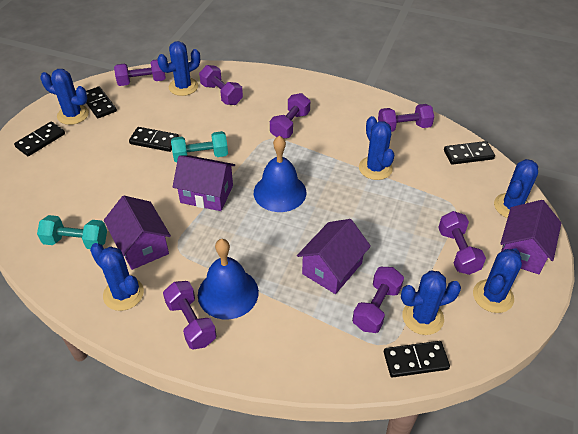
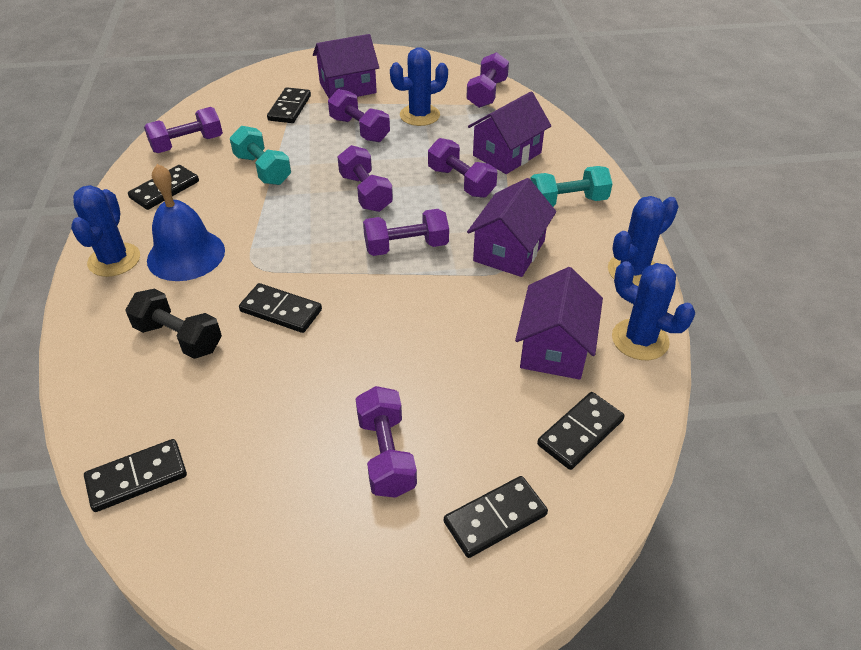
black domino: 5 -> 6
black dumbbell: 0 -> 1
blue bell: 2 -> 1
blue cactus: 7 -> 4

